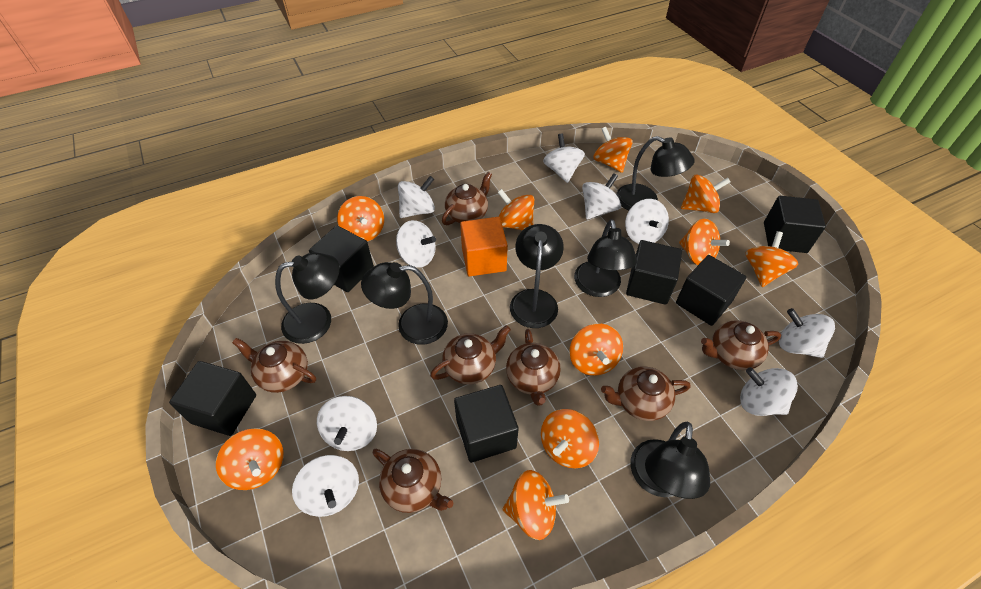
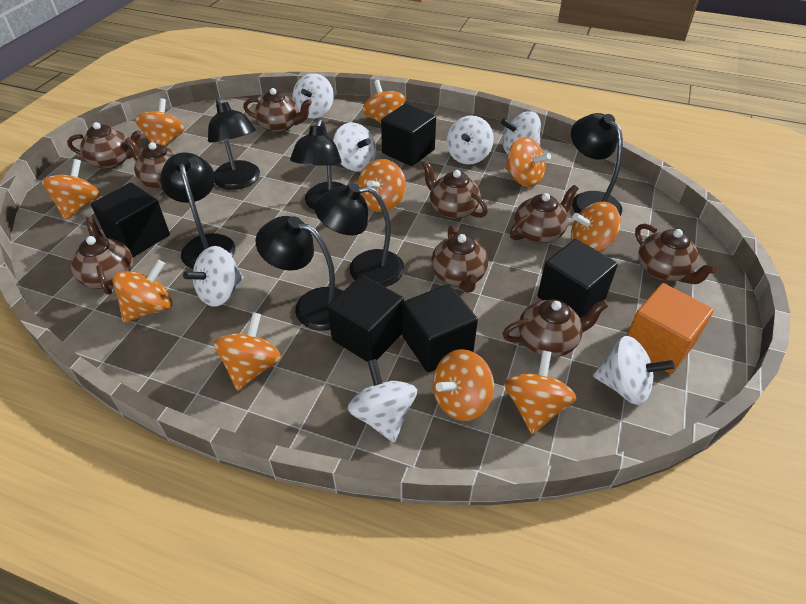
black cube: 6 -> 5
brown teapot: 7 -> 9
white spinning top: 9 -> 7

